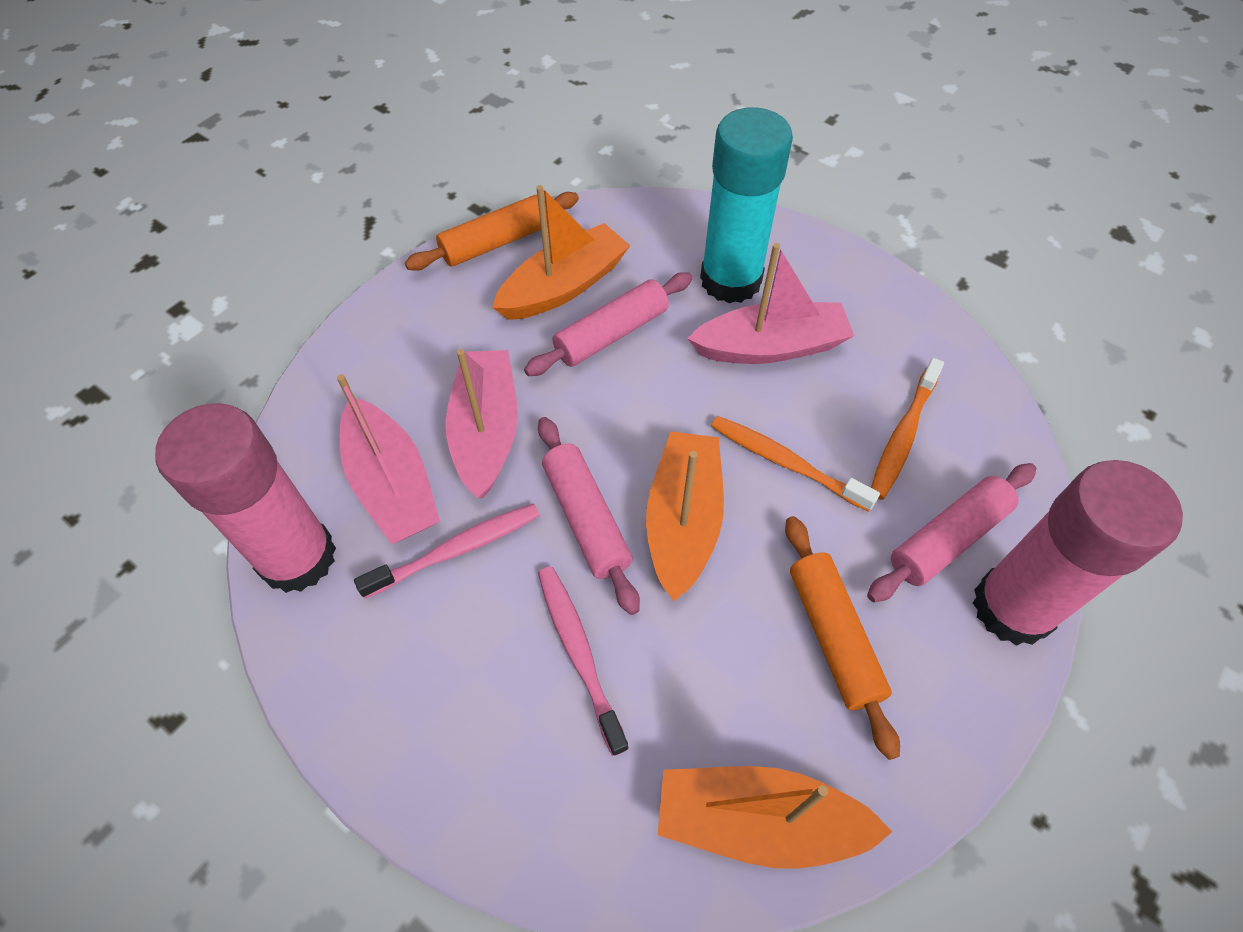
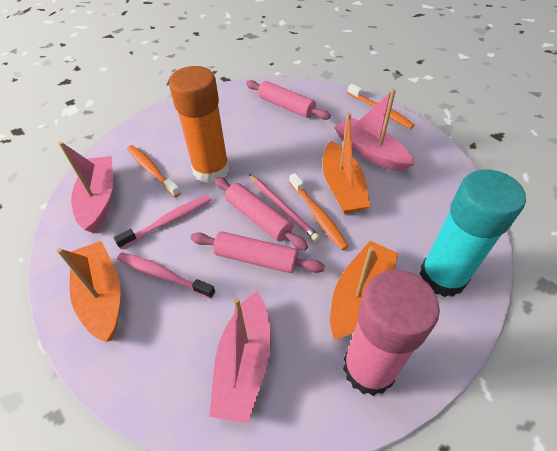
orange glue stick: 0 -> 1
orange rolling pin: 2 -> 0
orange toothbrush: 2 -> 3
pink glue stick: 2 -> 1
pink pencil: 0 -> 1

